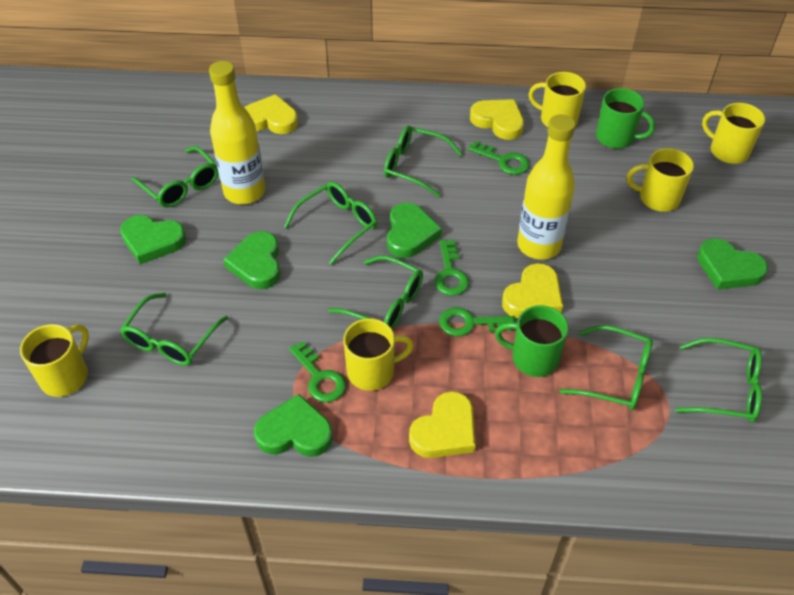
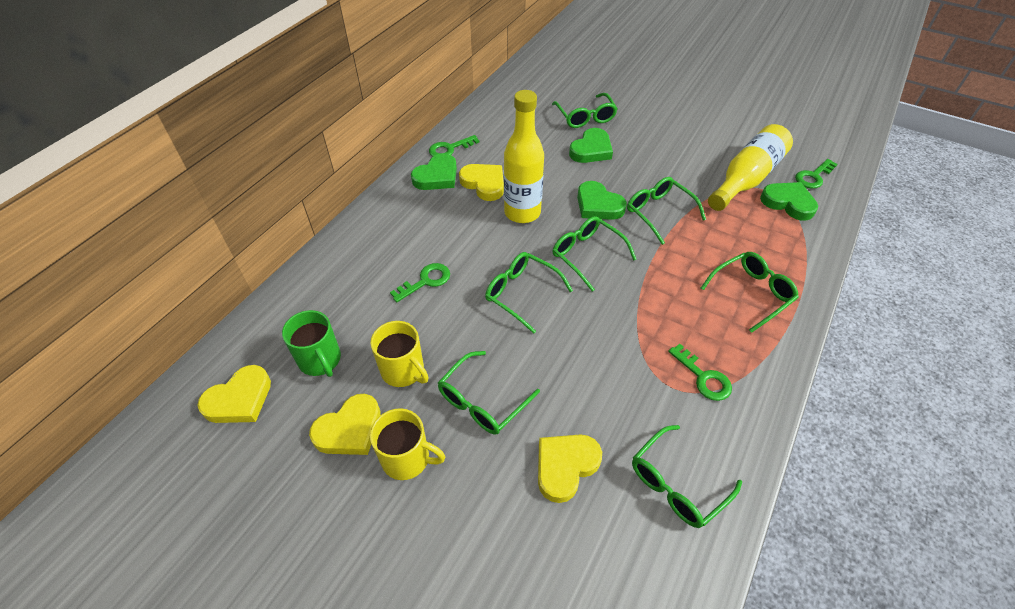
green heart: 5 -> 4
green mug: 2 -> 1
yellow mug: 5 -> 2

